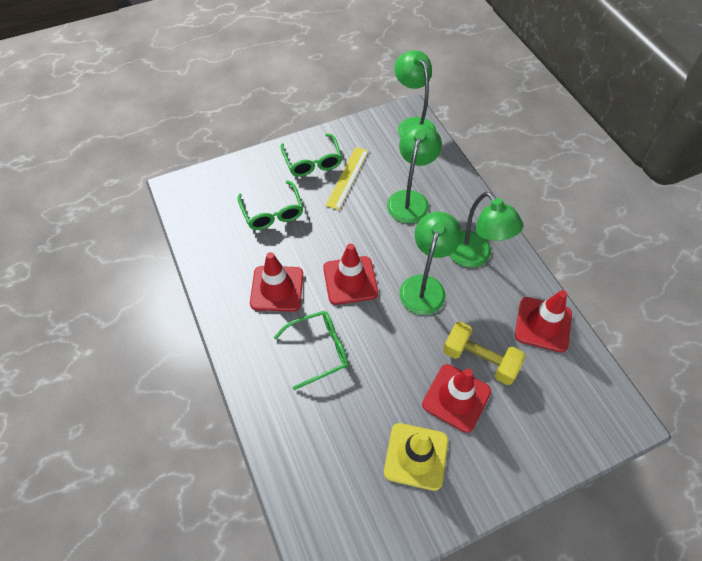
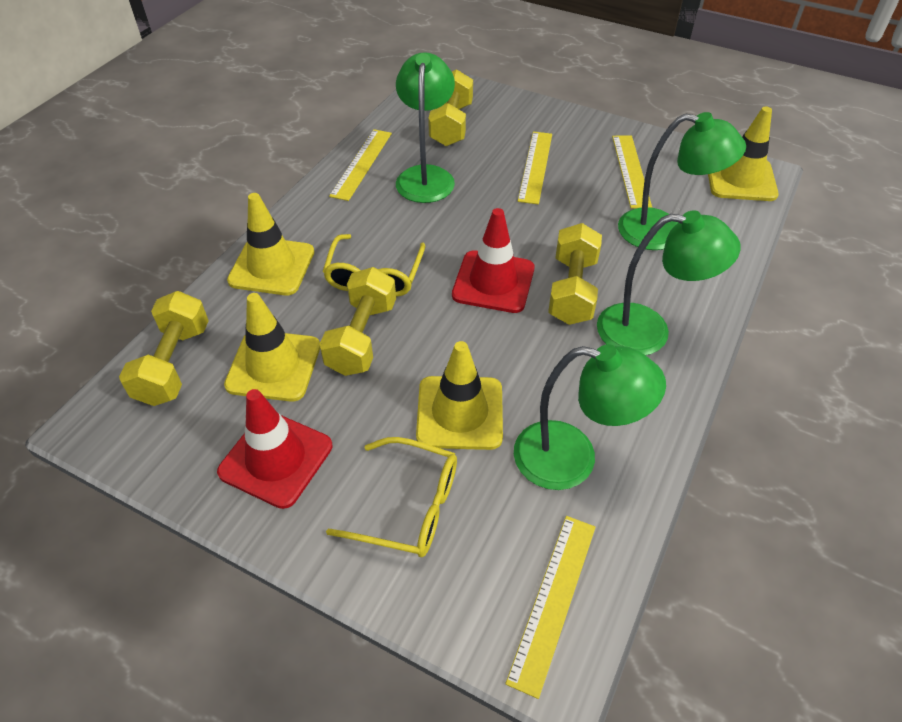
green glasses: 3 -> 0
red traffic cone: 4 -> 2
yellow dumbbell: 1 -> 4
yellow glasses: 0 -> 2
yellow ruler: 1 -> 4
yellow traffic cone: 1 -> 4

